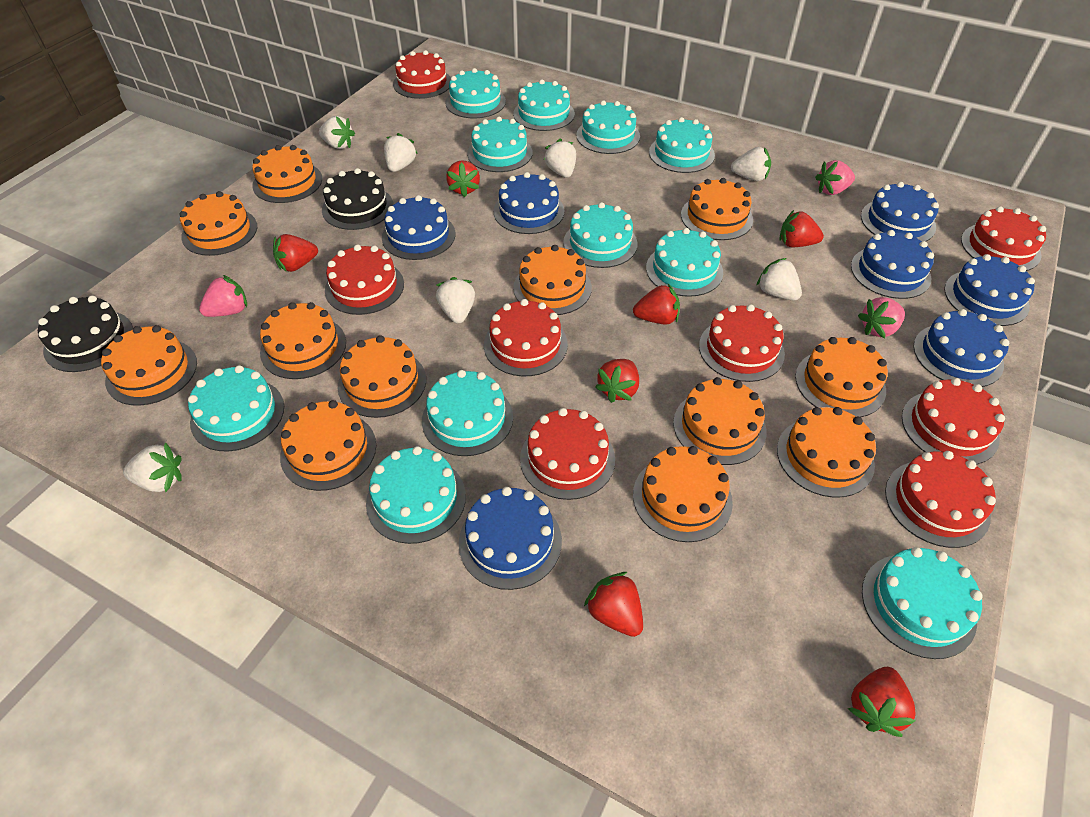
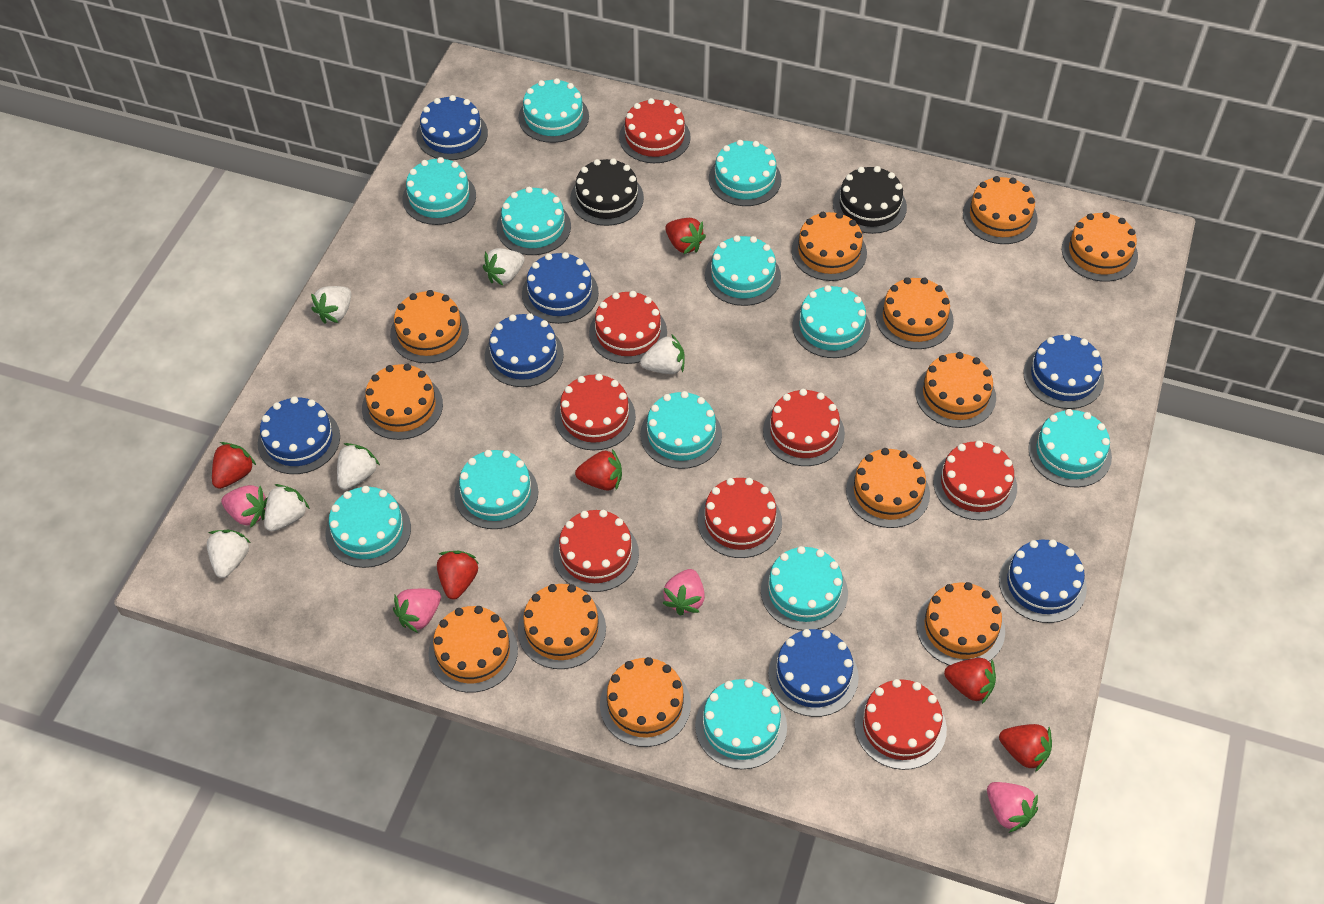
pink strawberry: 3 -> 4
red strawberry: 7 -> 6
turquoise cake: 11 -> 12
white strawberry: 7 -> 6

